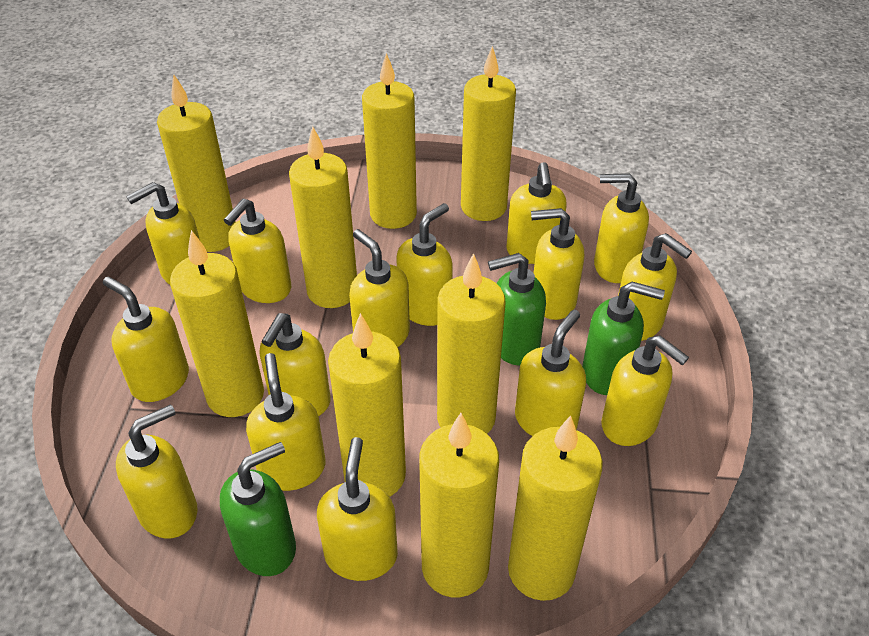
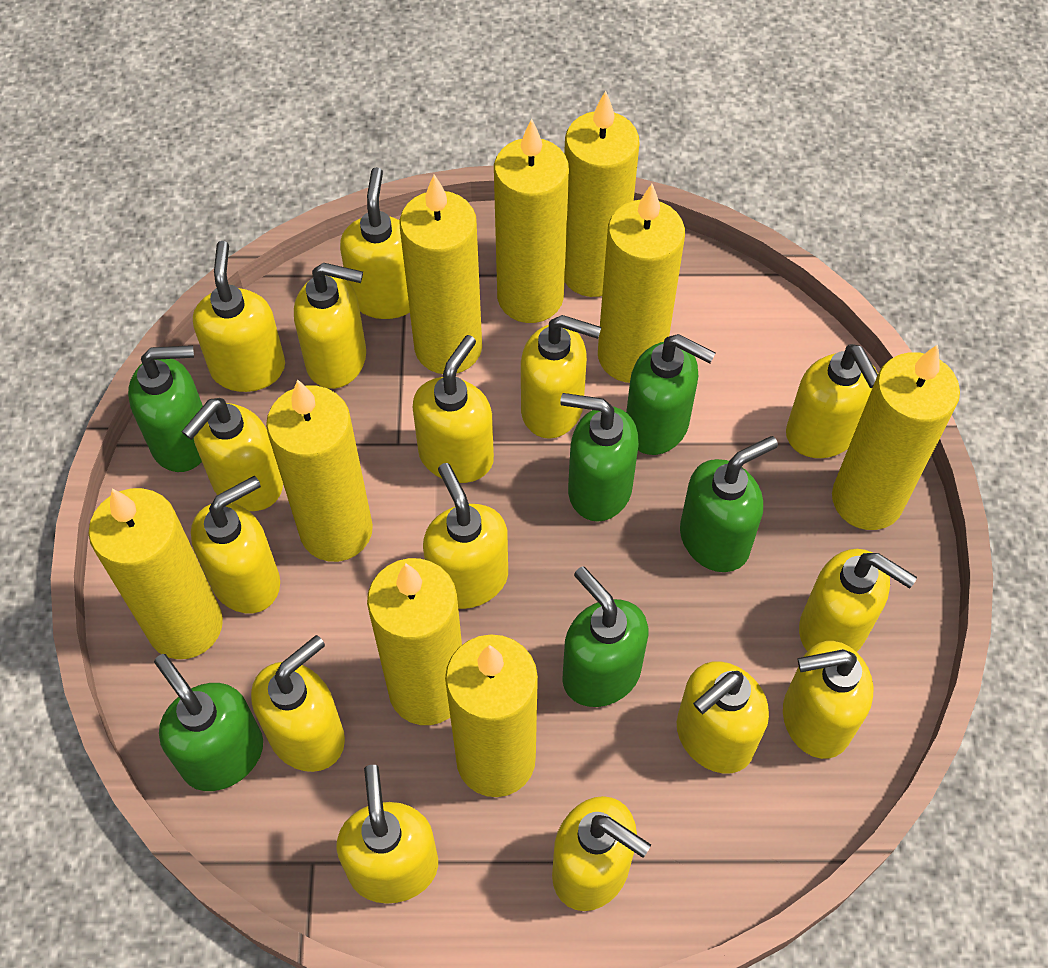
green soap dispenser: 3 -> 6

